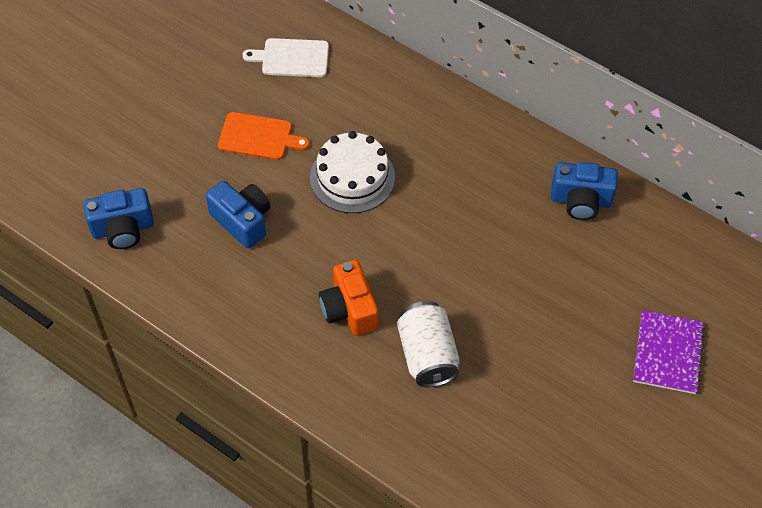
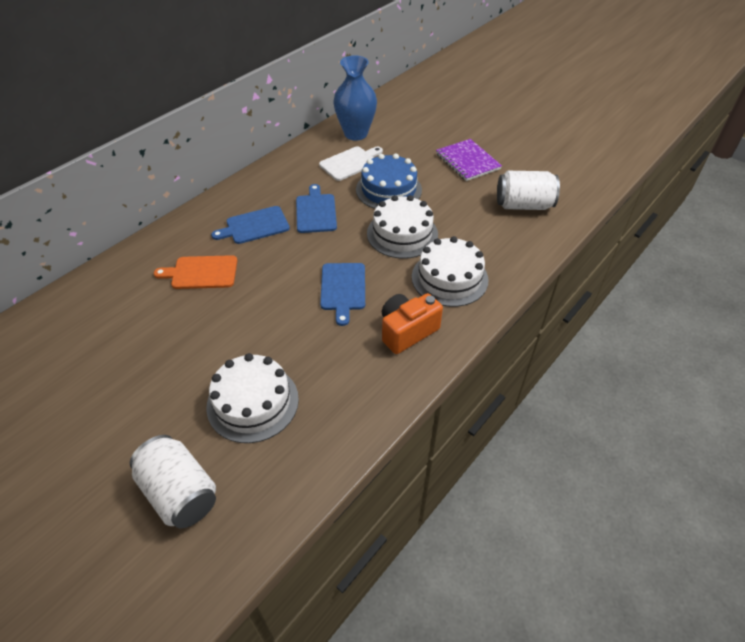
blue cake: 0 -> 1
blue camera: 3 -> 0
blue cutting board: 0 -> 3
blue vase: 0 -> 1
white cake: 1 -> 3
white can: 1 -> 2

